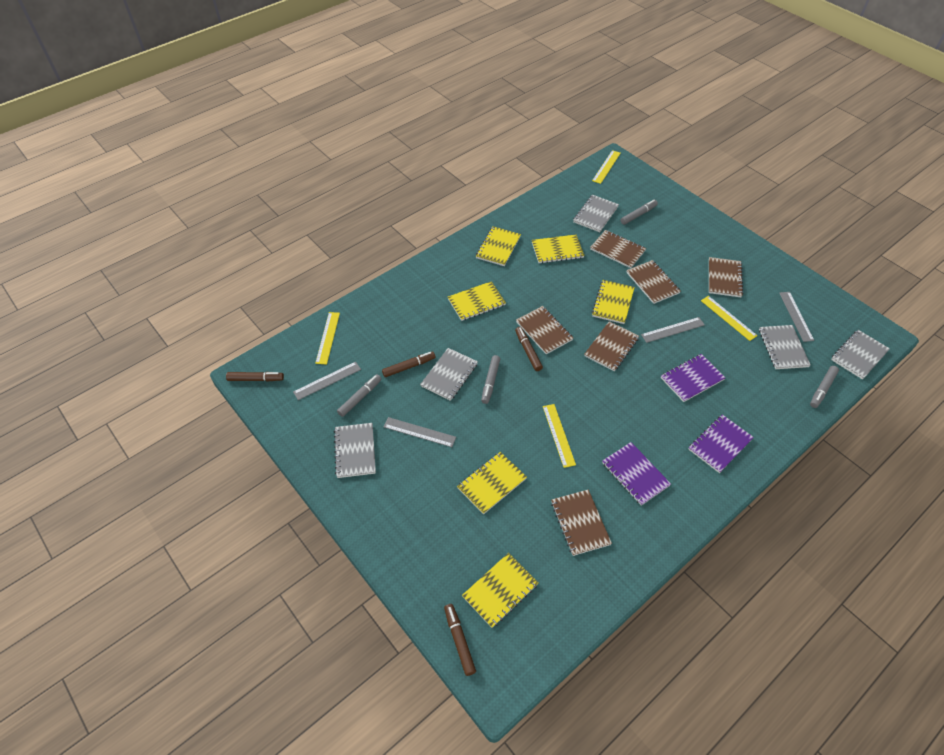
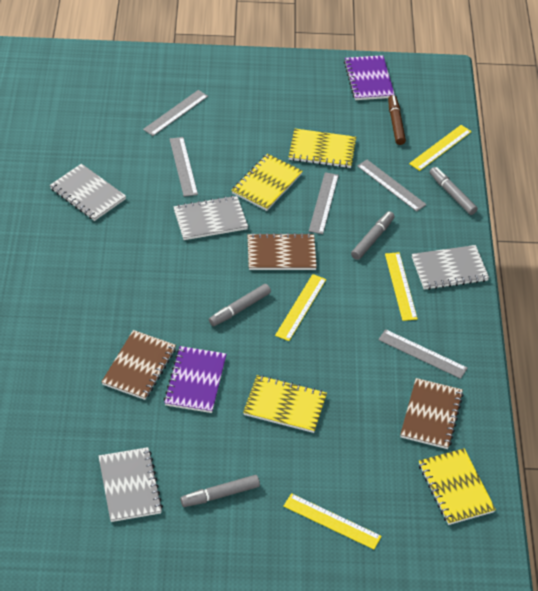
brown marker: 4 -> 1
brown notebook: 6 -> 3
grey notebook: 5 -> 4
grey ruler: 4 -> 5
purple notebook: 3 -> 2
yellow notebook: 6 -> 4

